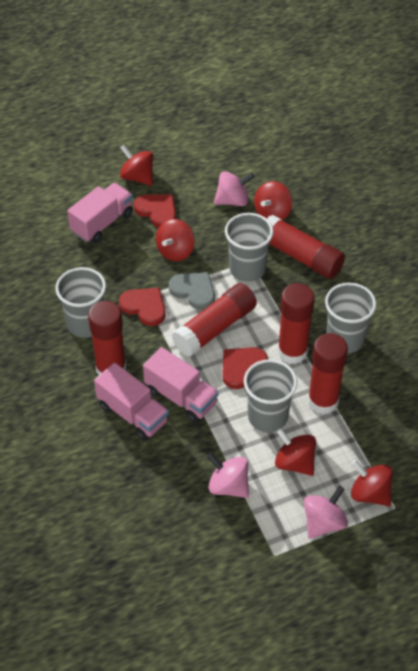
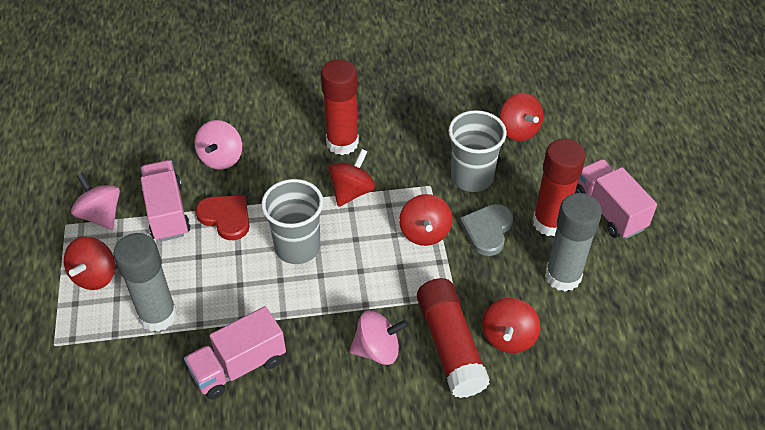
grey cup: 4 -> 2
grey glue stick: 0 -> 2
red glue stick: 5 -> 3
red heart: 3 -> 1

